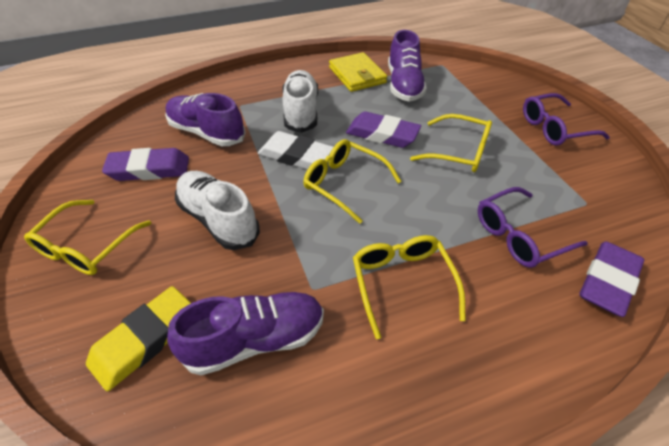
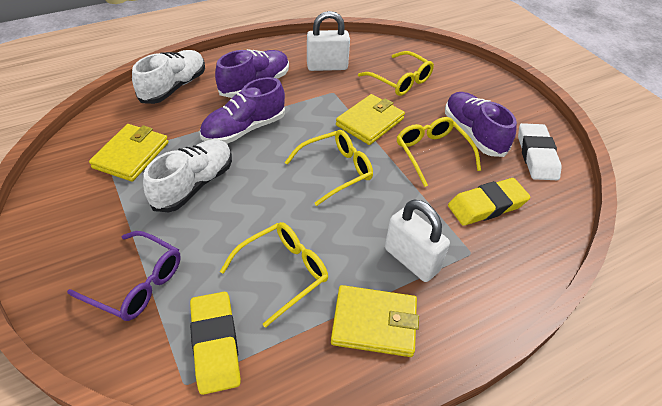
purple eraser: 3 -> 0
purple glasses: 2 -> 1
white padlock: 0 -> 2
yellow eraser: 1 -> 2
yellow wallet: 1 -> 3

